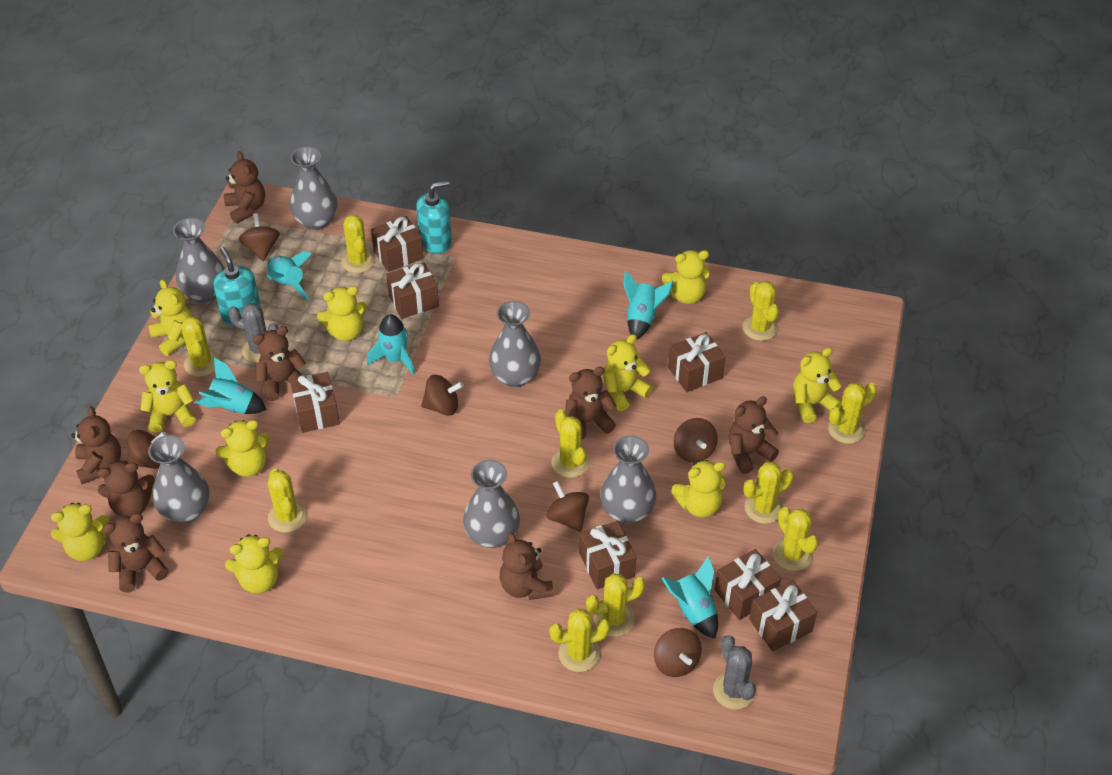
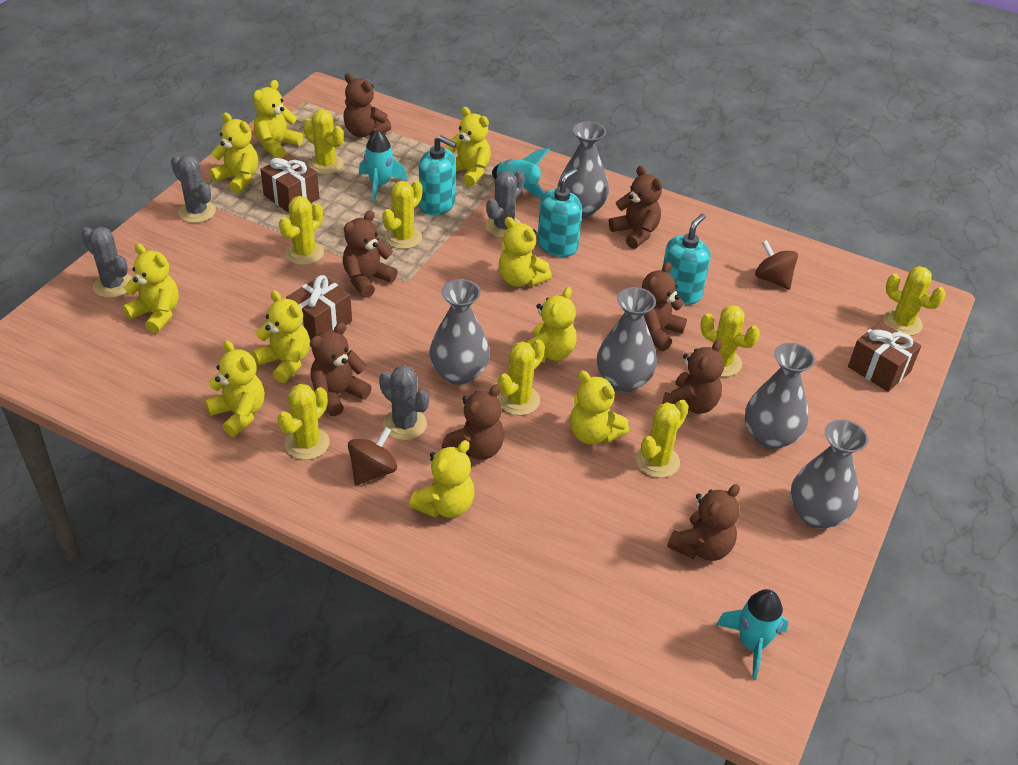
brown gift: 7 -> 3
brown spinning top: 6 -> 2
grey cactus: 2 -> 4
grey vase: 6 -> 5
turquoise rocket: 5 -> 3
turquoise soap dispenser: 2 -> 3
yellow cactus: 10 -> 8

